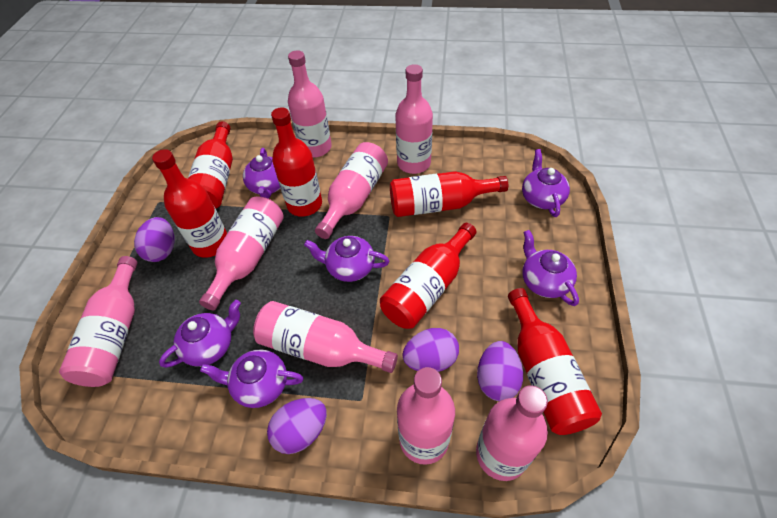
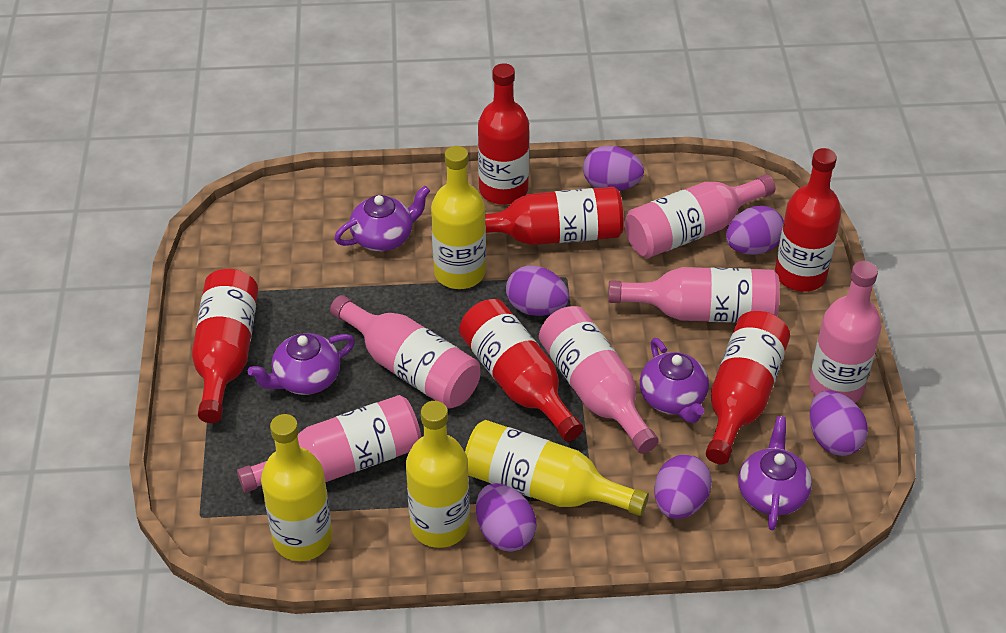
pink bottle: 8 -> 6
purple egg: 4 -> 6
purple teapot: 6 -> 4
yellow bottle: 0 -> 4

